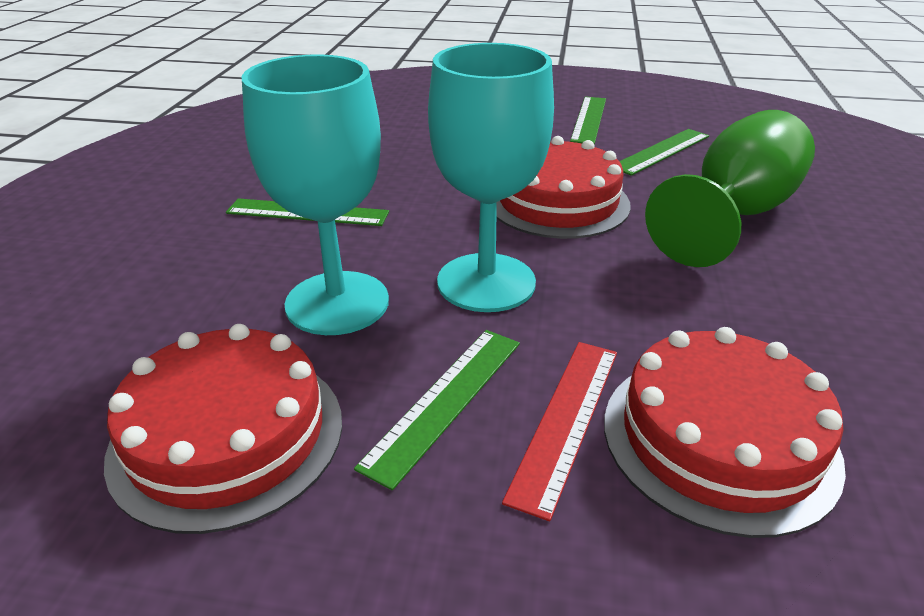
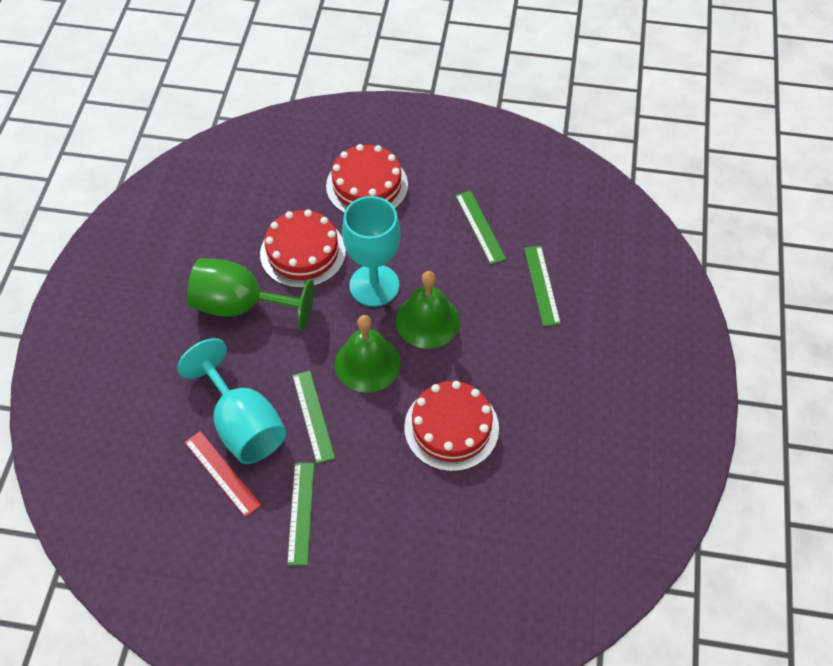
green bell: 0 -> 2

